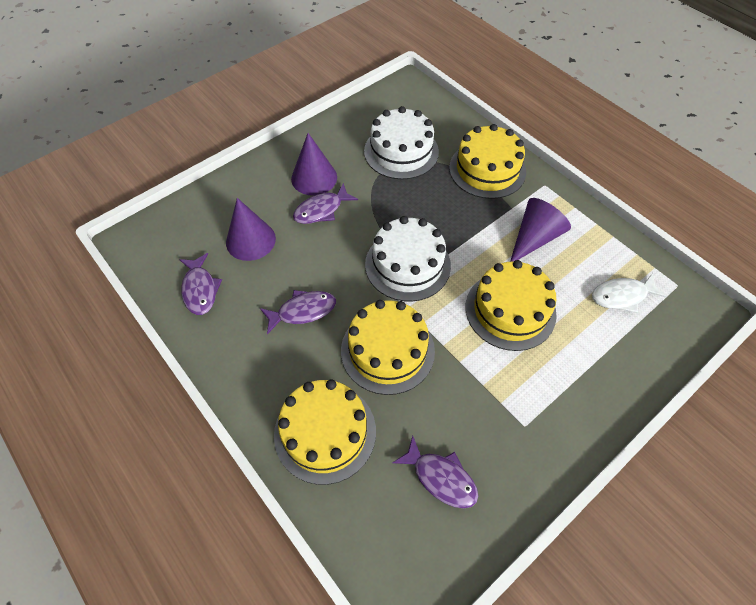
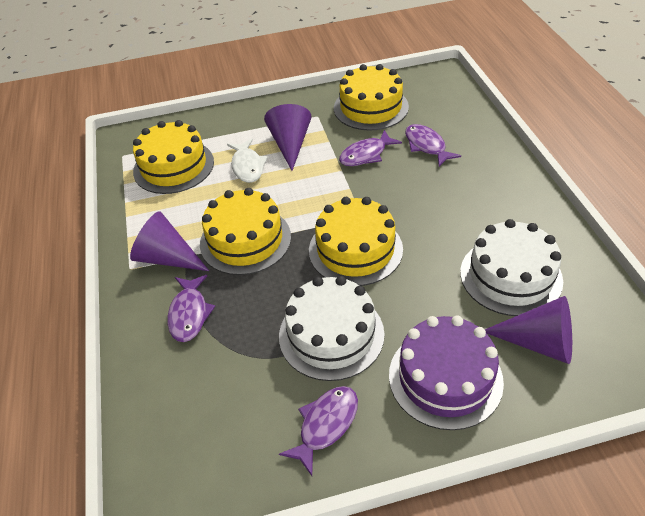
purple cake: 0 -> 1

